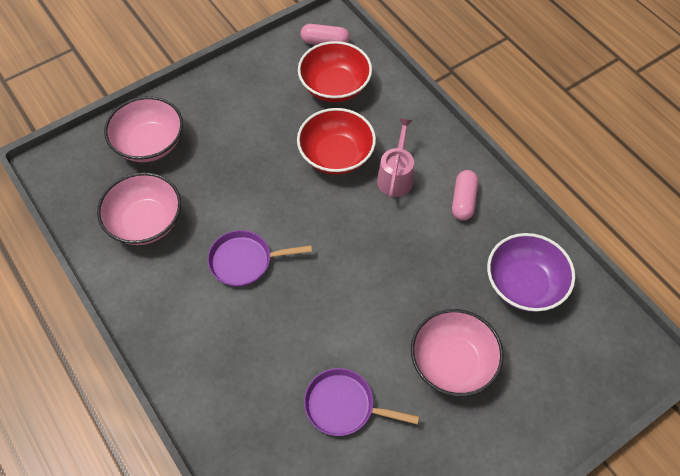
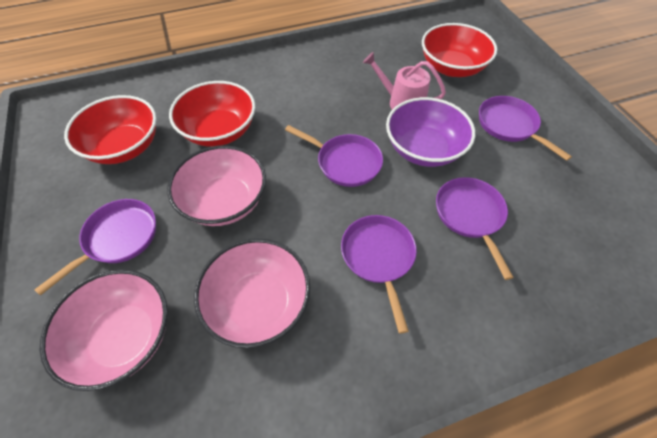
pink capsule: 2 -> 0
purple pan: 2 -> 5
red bowl: 2 -> 3

